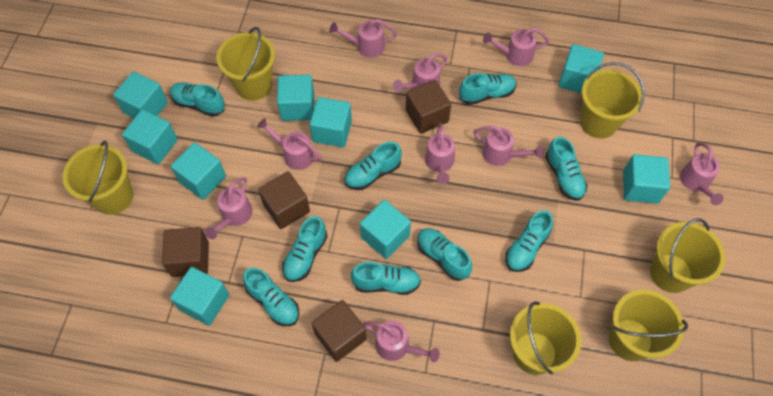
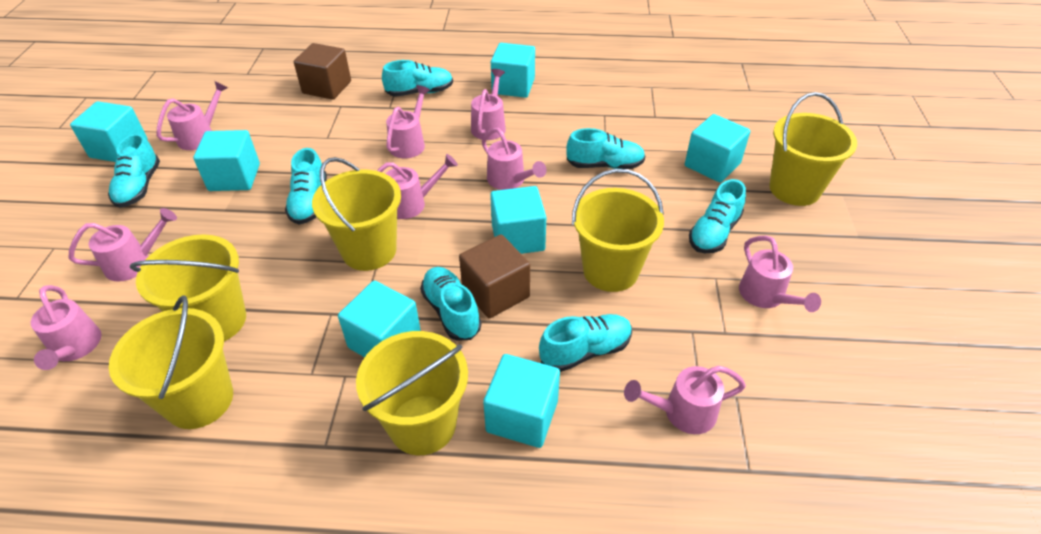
brown cube: 4 -> 2
turquoise cube: 9 -> 7
turquoise shoe: 9 -> 7

